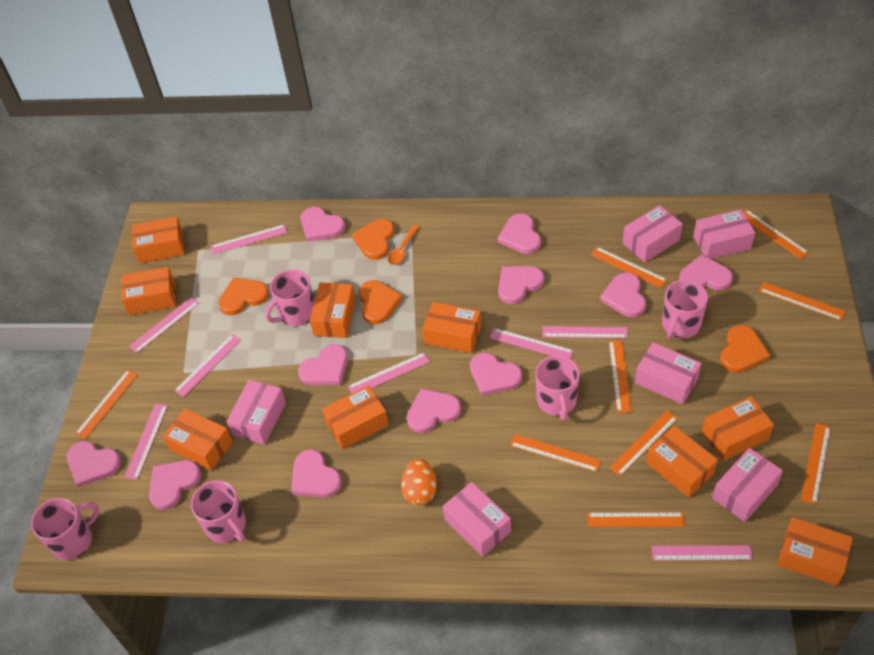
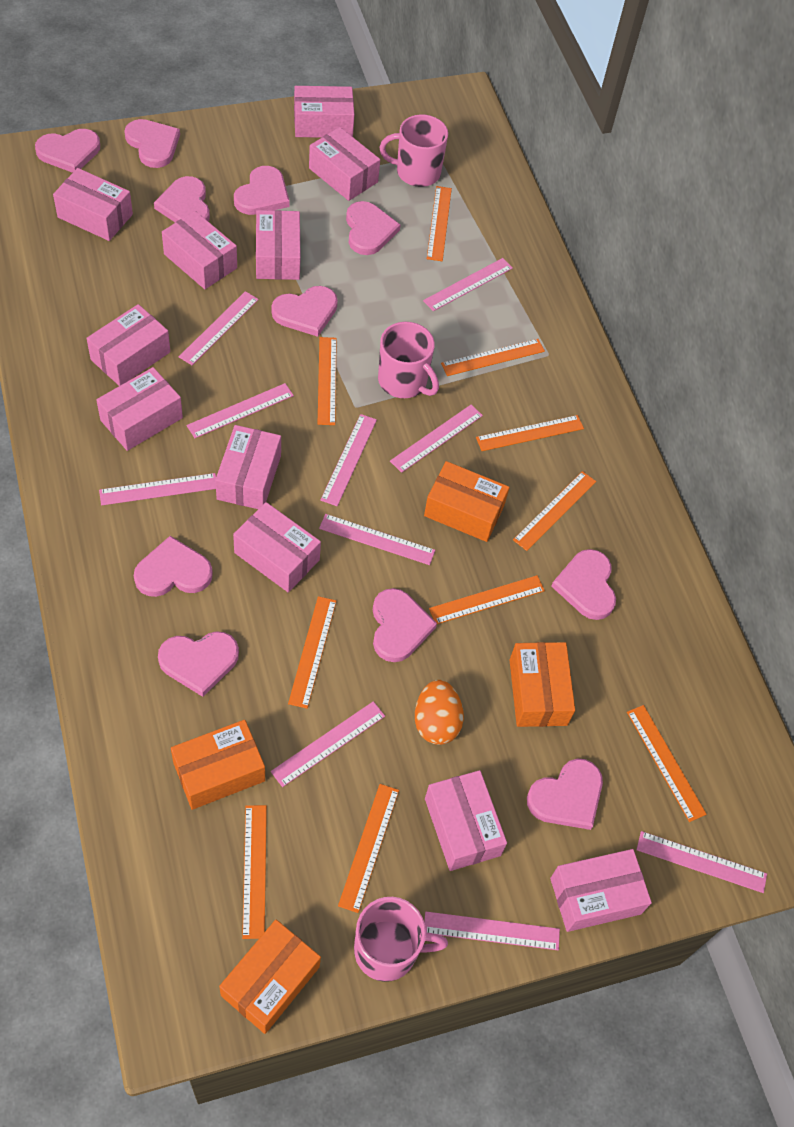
orange box: 9 -> 4
orange heart: 4 -> 0
orange ruler: 9 -> 10
orange spoon: 1 -> 0
pink box: 6 -> 11
pink mug: 5 -> 3
pink ruler: 8 -> 10

